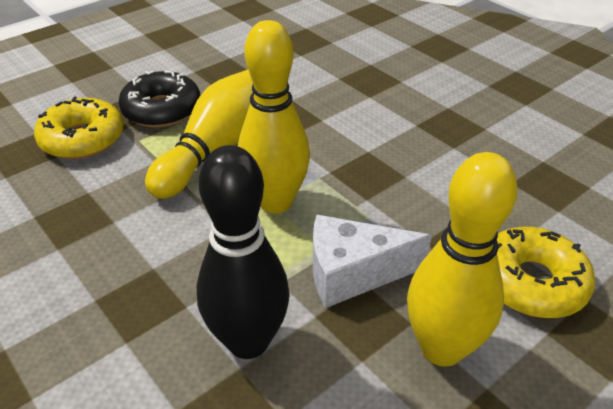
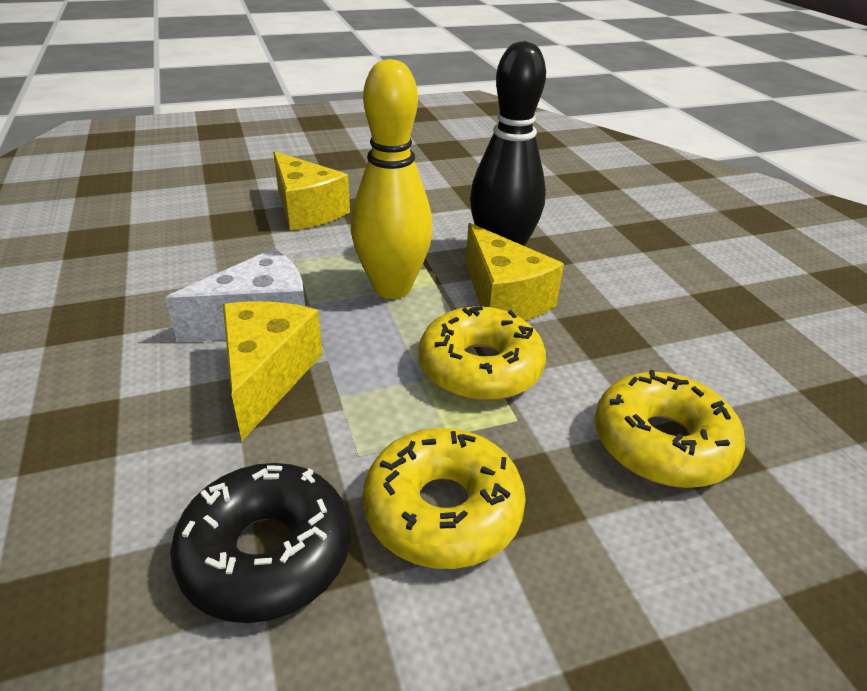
yellow bowling pin: 3 -> 1
yellow cheese: 0 -> 3
yellow donut: 2 -> 3

